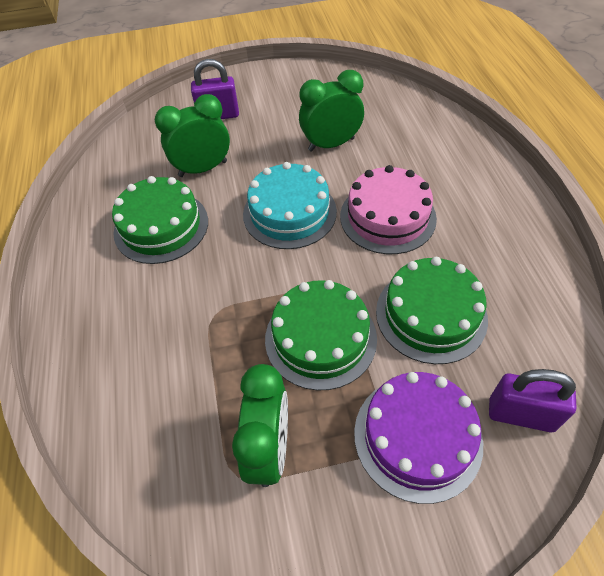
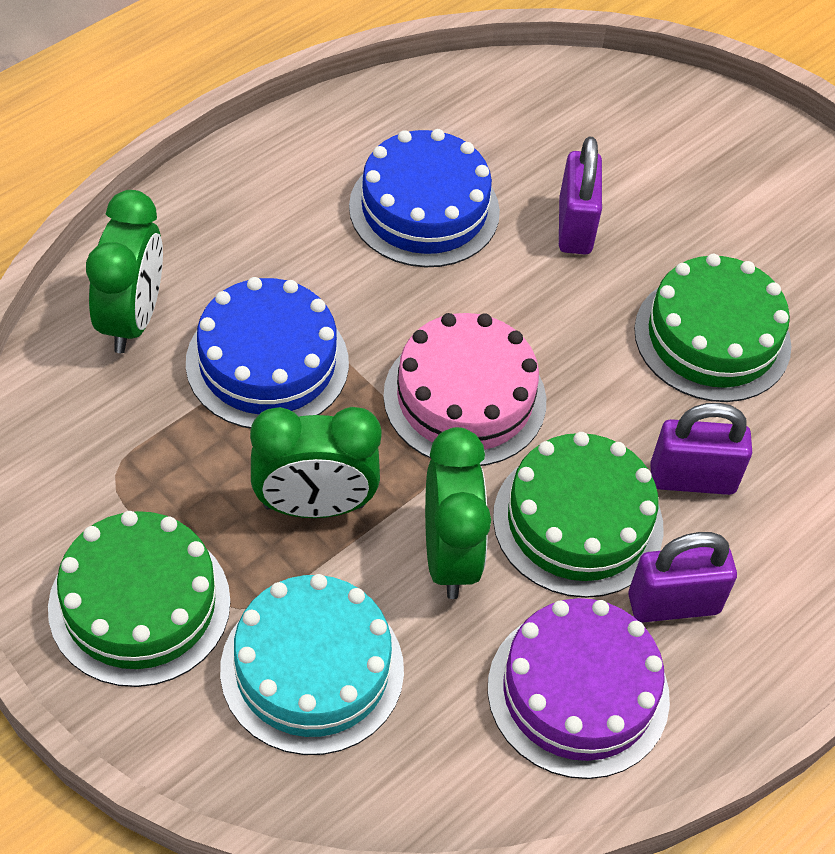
blue cake: 0 -> 2
purple padlock: 2 -> 3

